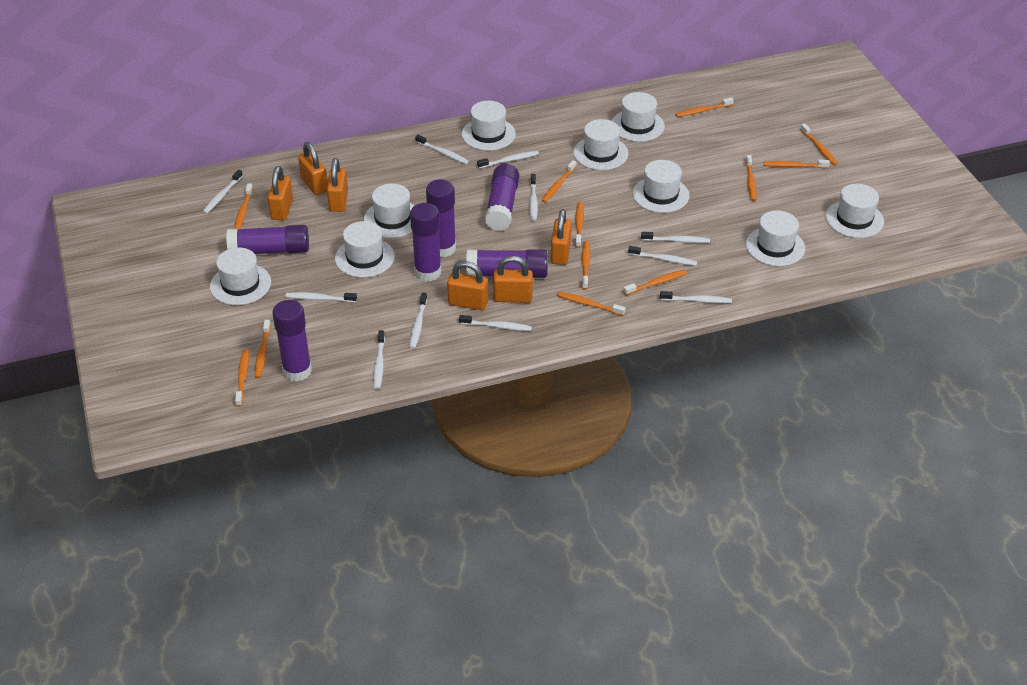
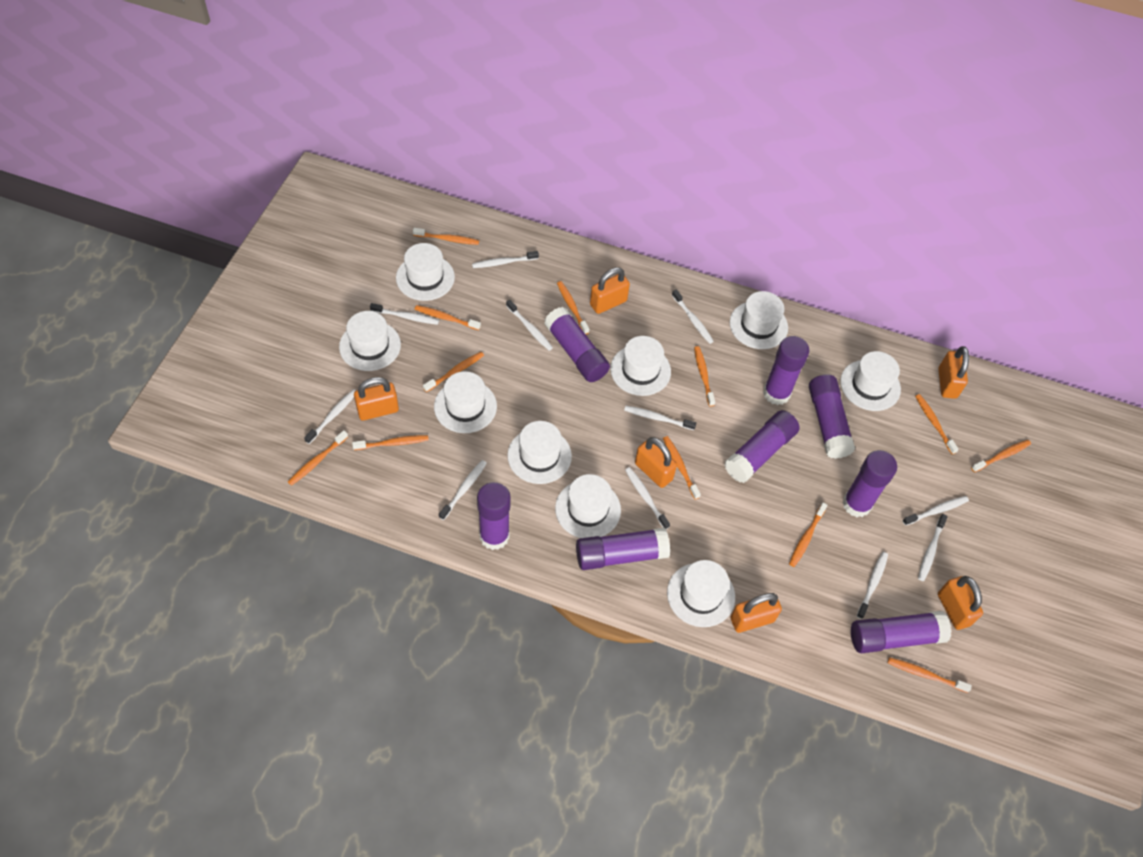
purple glue stick: 6 -> 8

